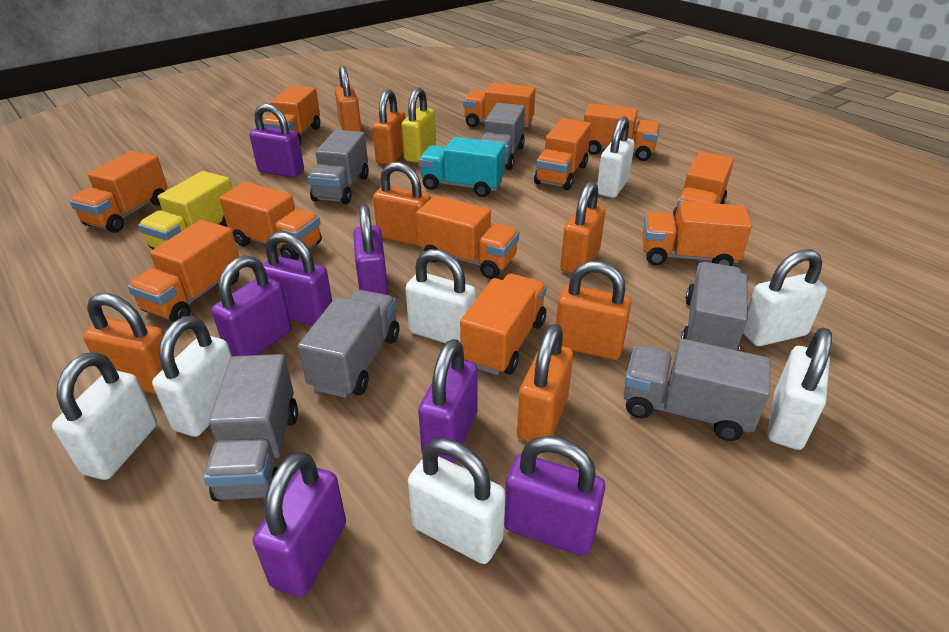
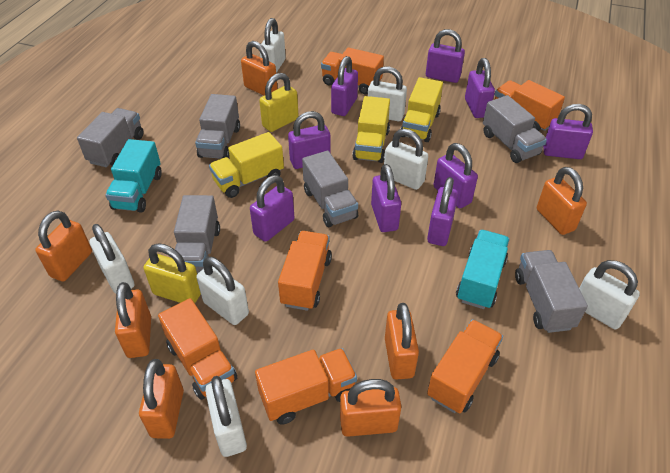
orange truck: 11 -> 6
purple padlock: 7 -> 9
turquoise truck: 1 -> 2
yellow padlock: 1 -> 2
yellow truck: 1 -> 3

